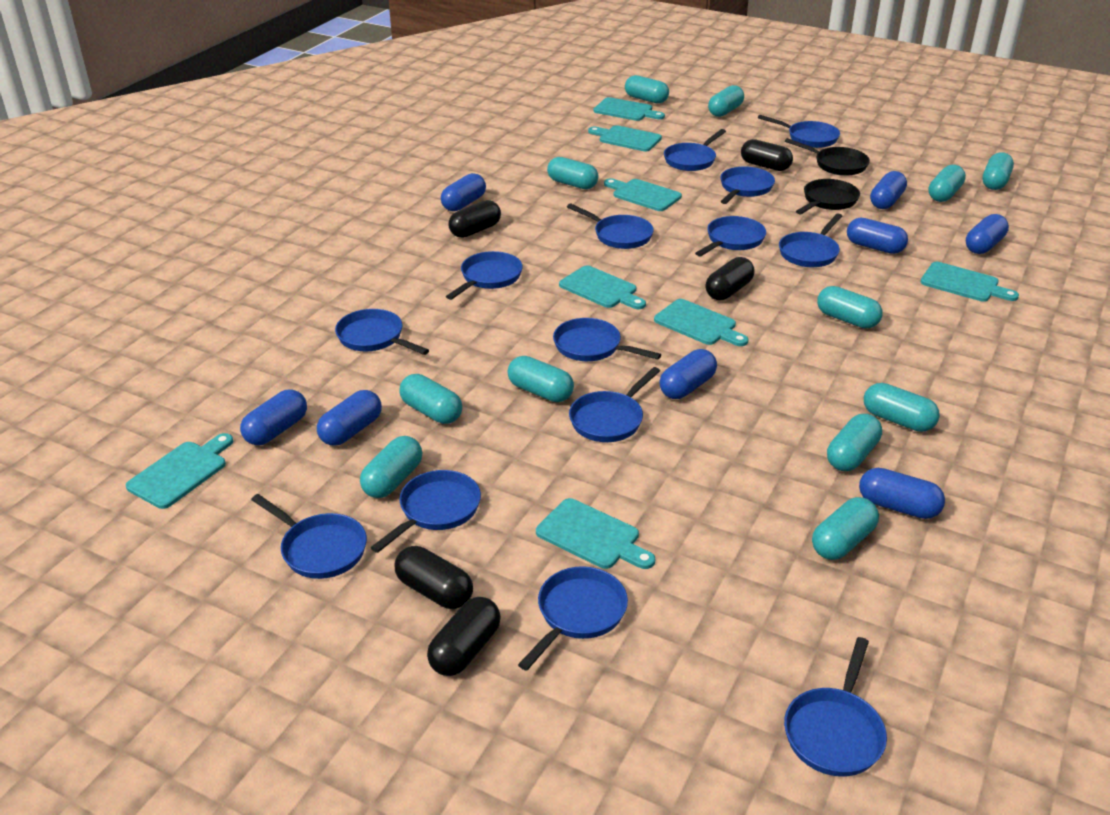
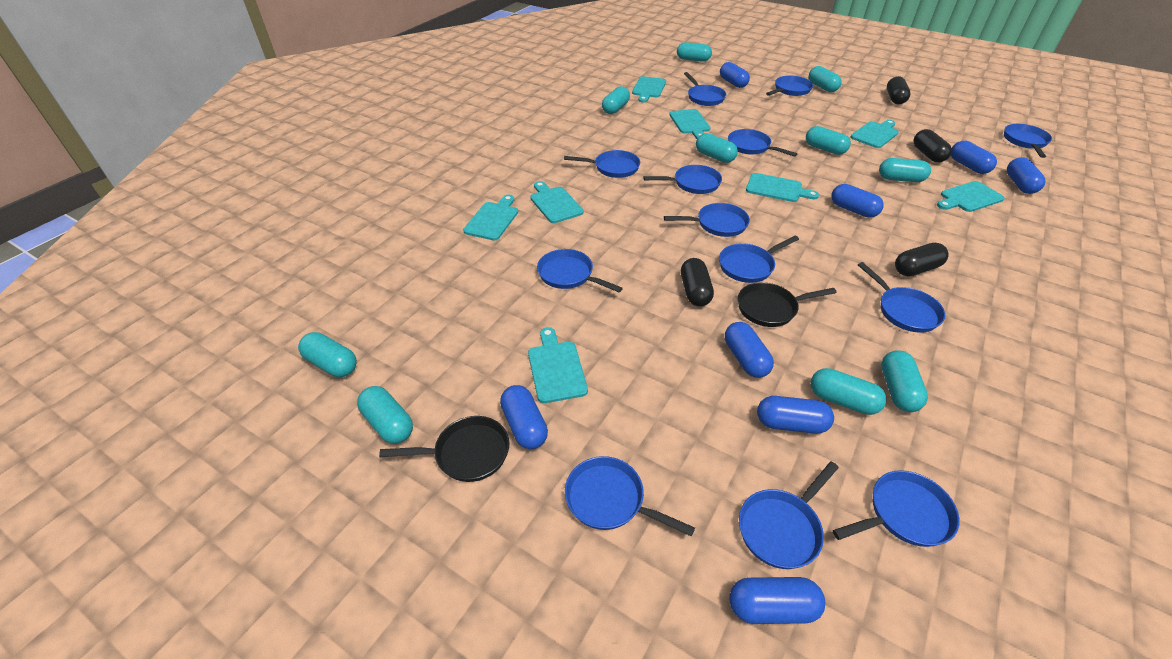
black capsule: 5 -> 4
blue pan: 14 -> 13
turquoise capsule: 12 -> 10

